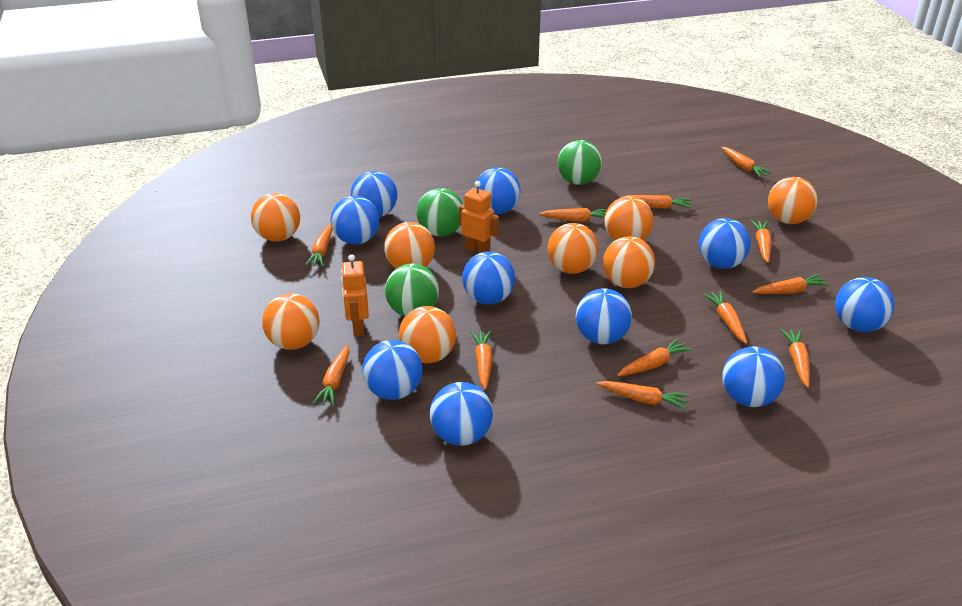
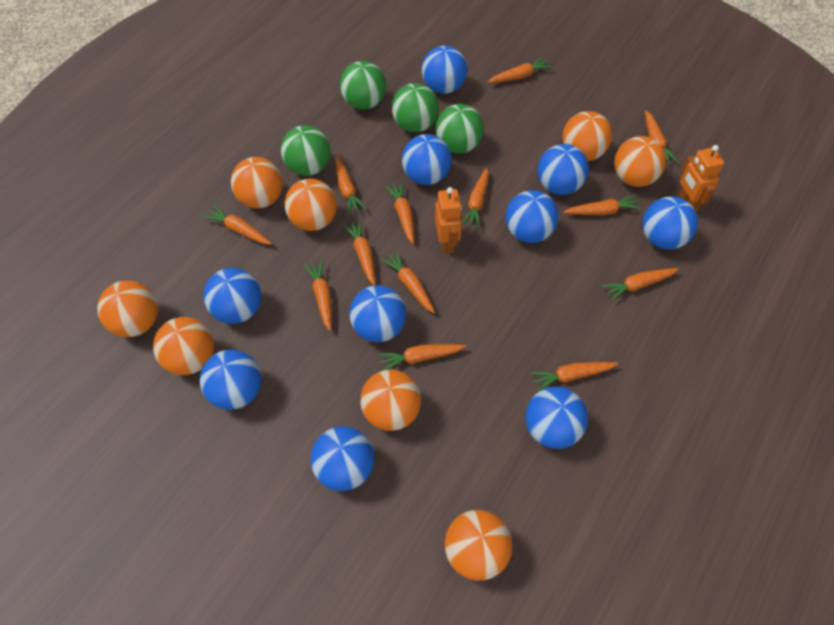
green ball: 3 -> 4
orange carrot: 12 -> 13

